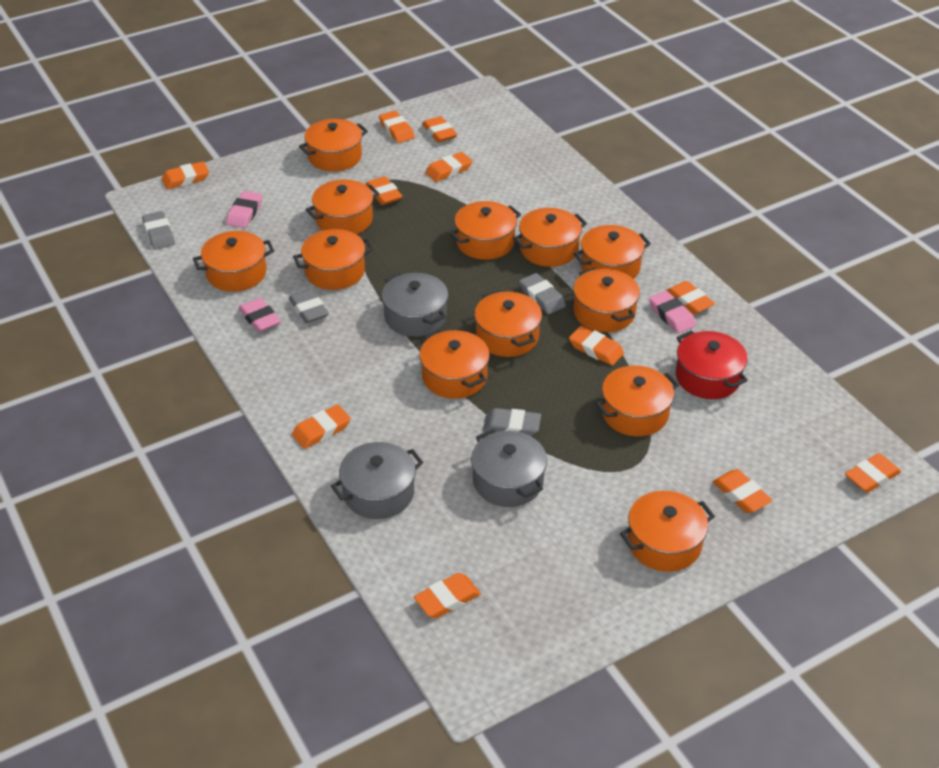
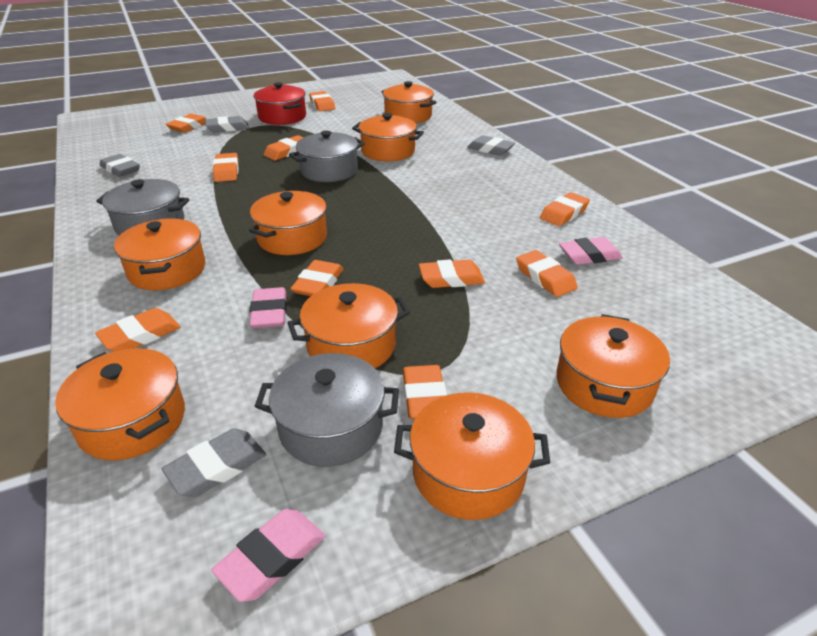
orange eraser: 11 -> 10
orange pot: 12 -> 8

